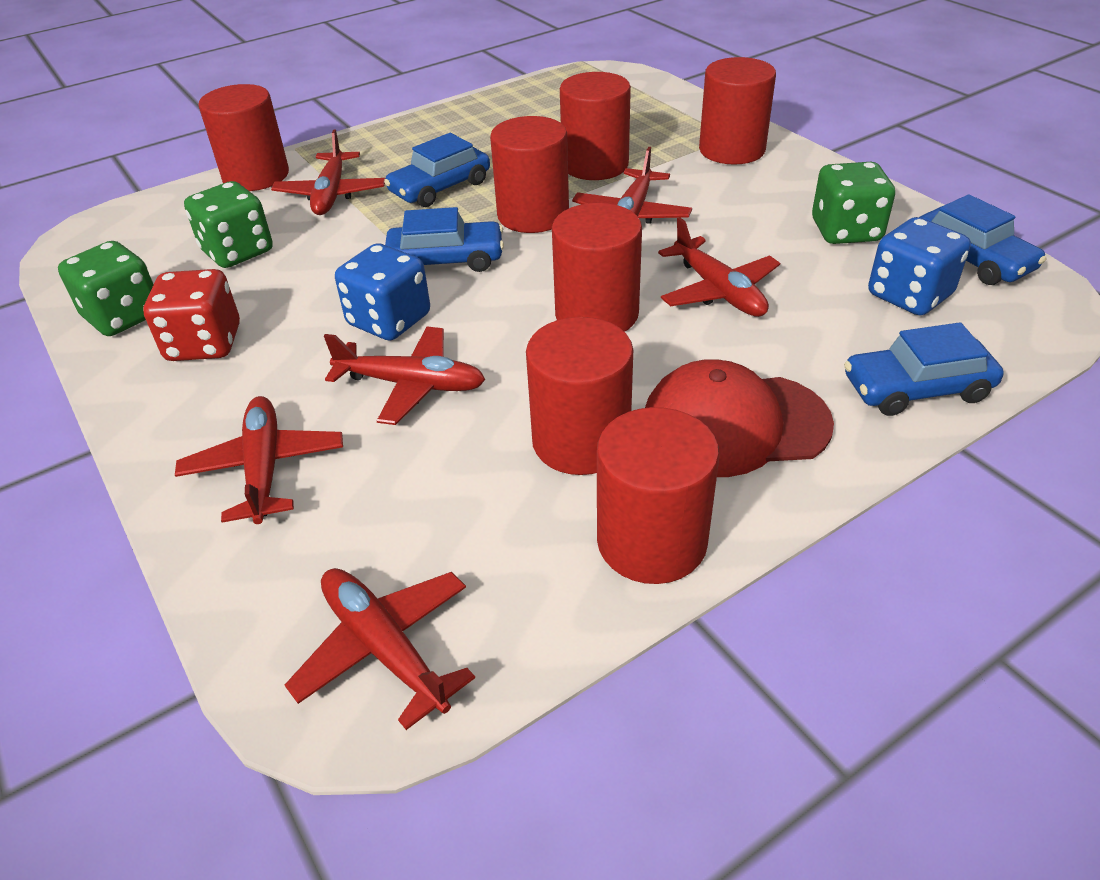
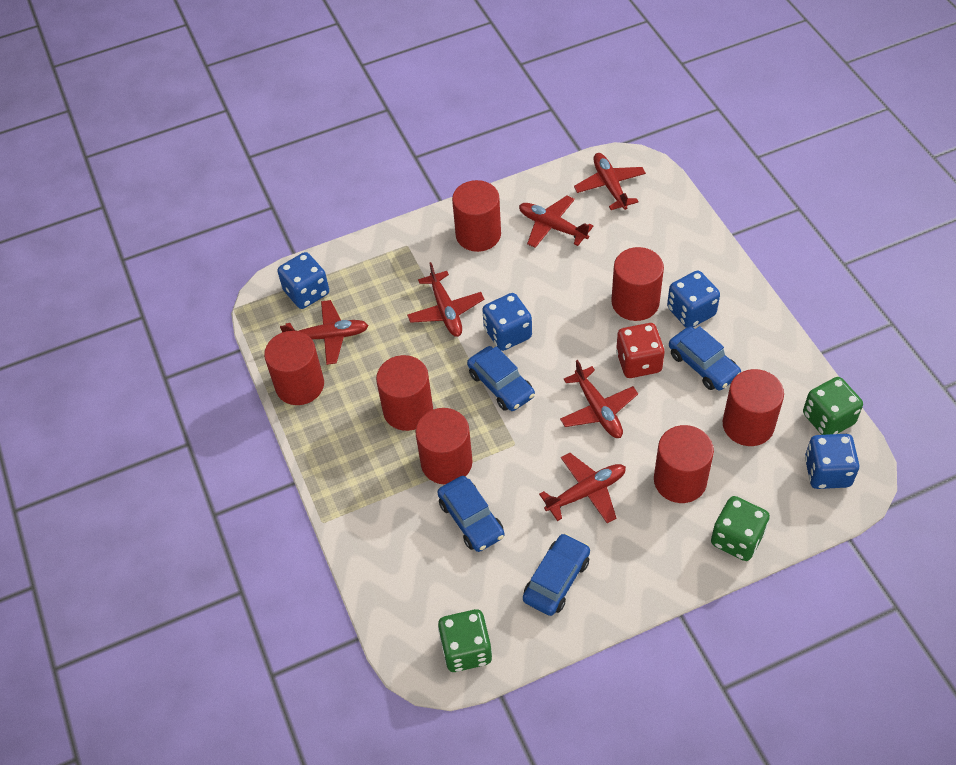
blue dice: 2 -> 4
red cap: 1 -> 0

